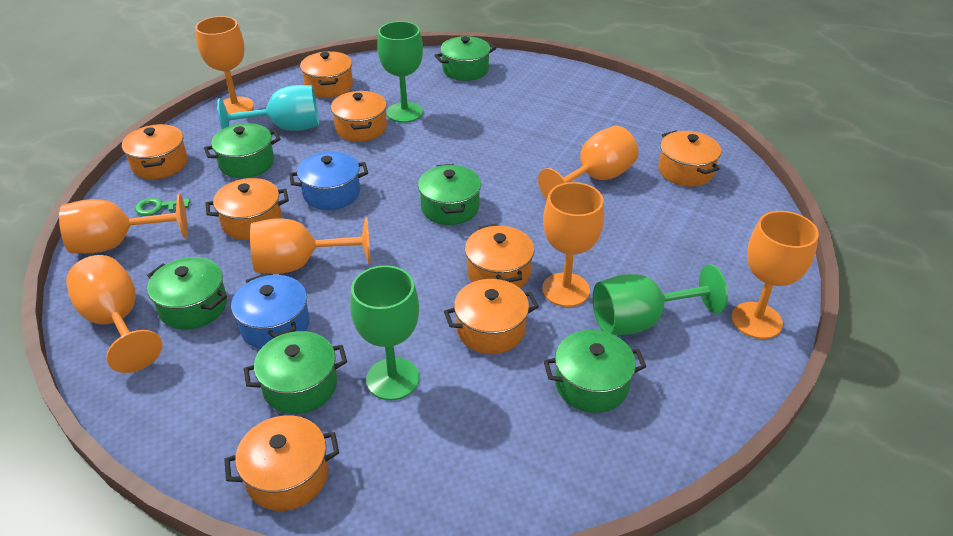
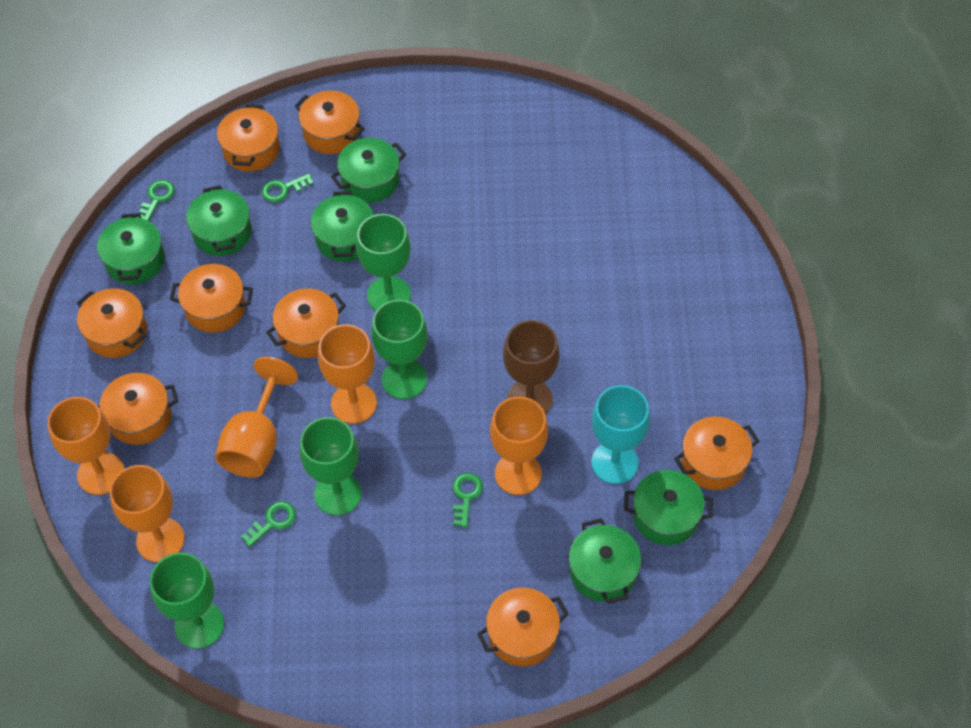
blue pot: 2 -> 0
brown goblet: 0 -> 1
green goblet: 3 -> 4
green key: 1 -> 4
orange goblet: 7 -> 5

